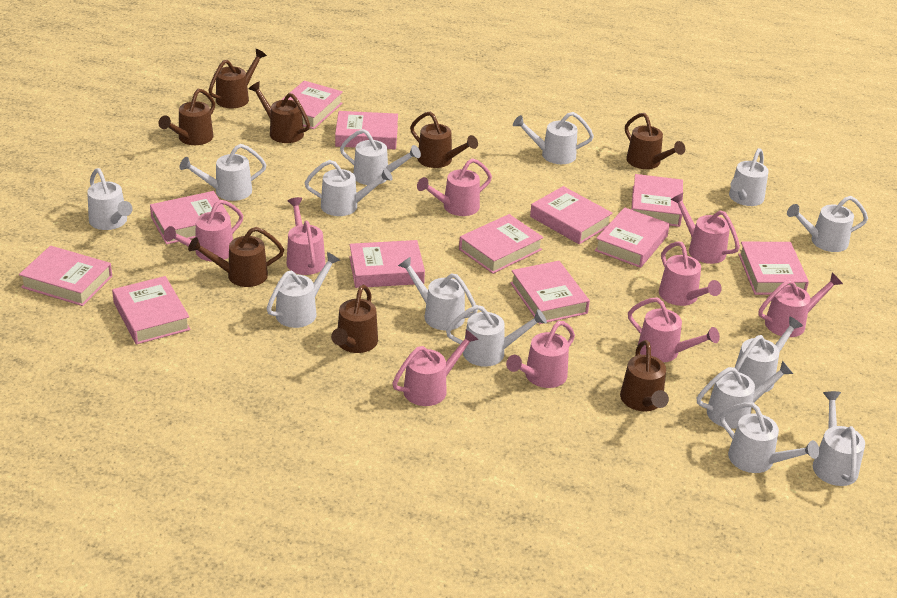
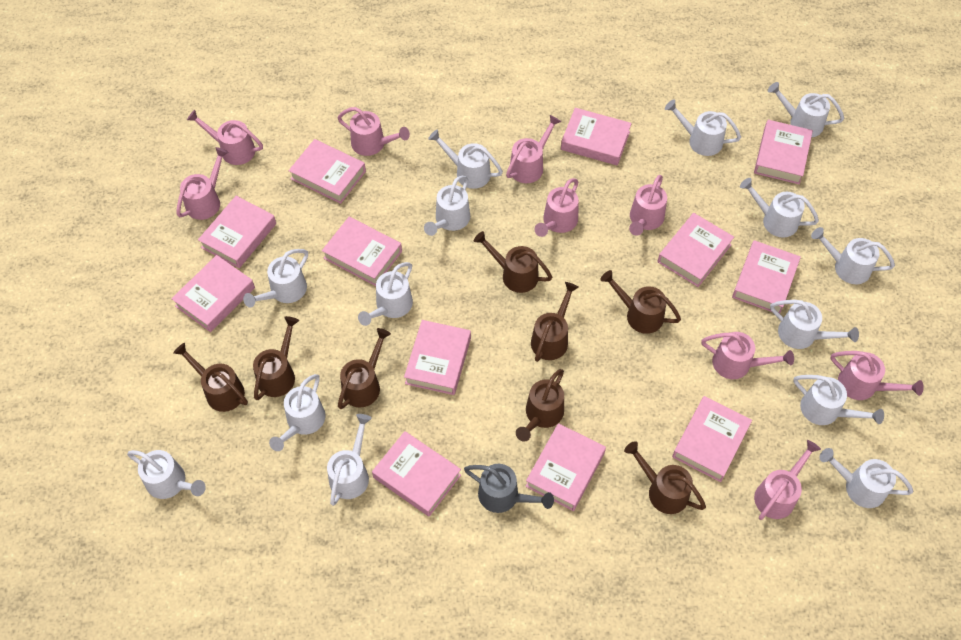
grey watering can: 0 -> 1

